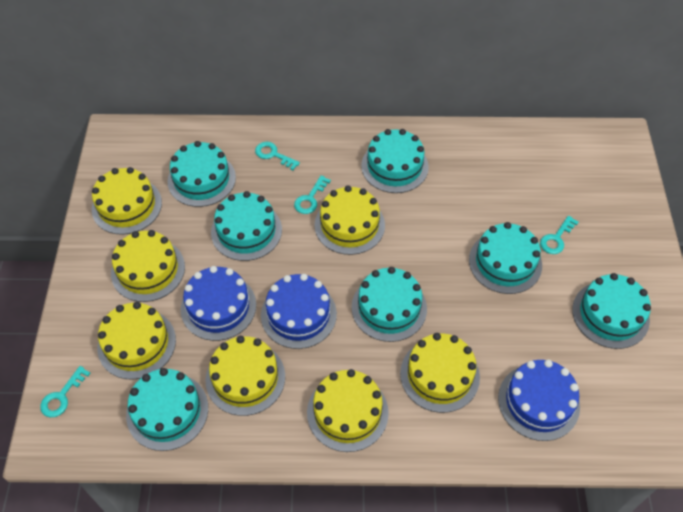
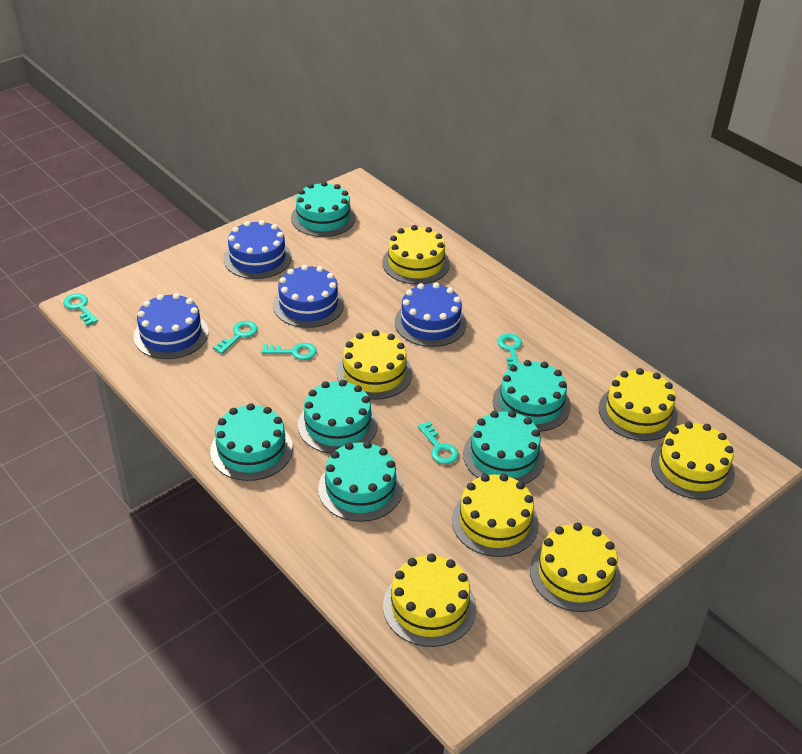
blue cake: 3 -> 4
turquoise cake: 7 -> 6
turquoise key: 4 -> 5

